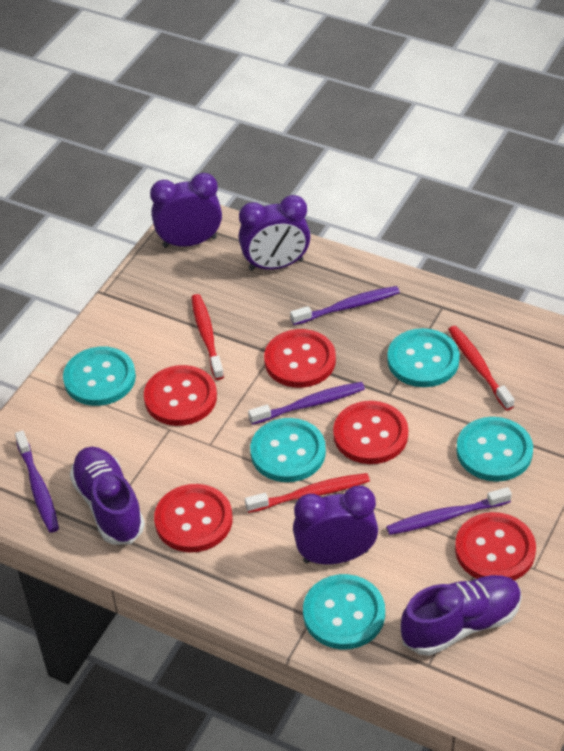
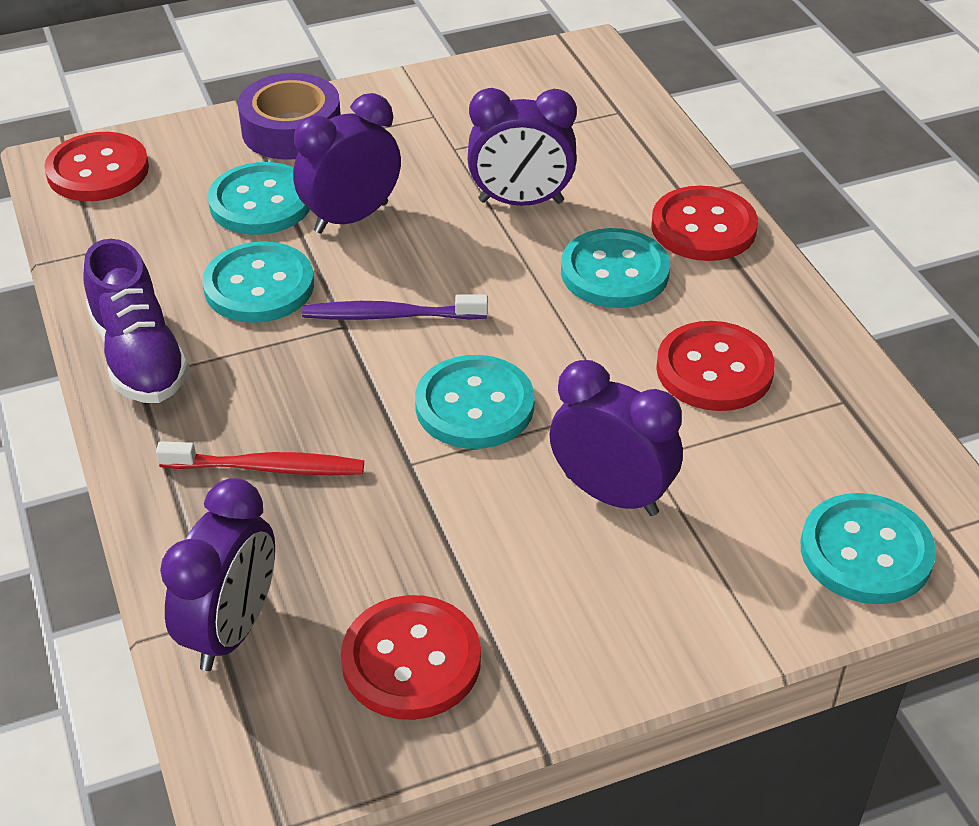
purple clock: 3 -> 4
purple shoe: 2 -> 1
purple tape: 0 -> 1
purple toothbrush: 4 -> 1
red button: 5 -> 4
red toothbrush: 3 -> 1

